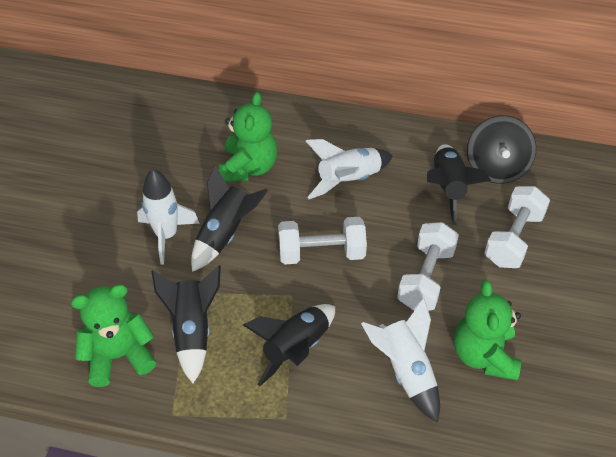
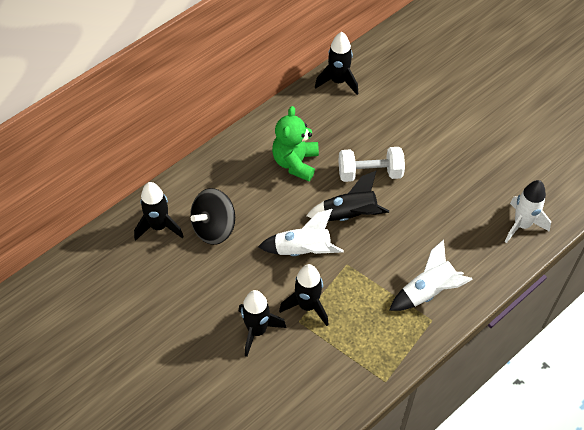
black rocket: 4 -> 5
green teddy bear: 3 -> 1
white dumbbell: 3 -> 1

